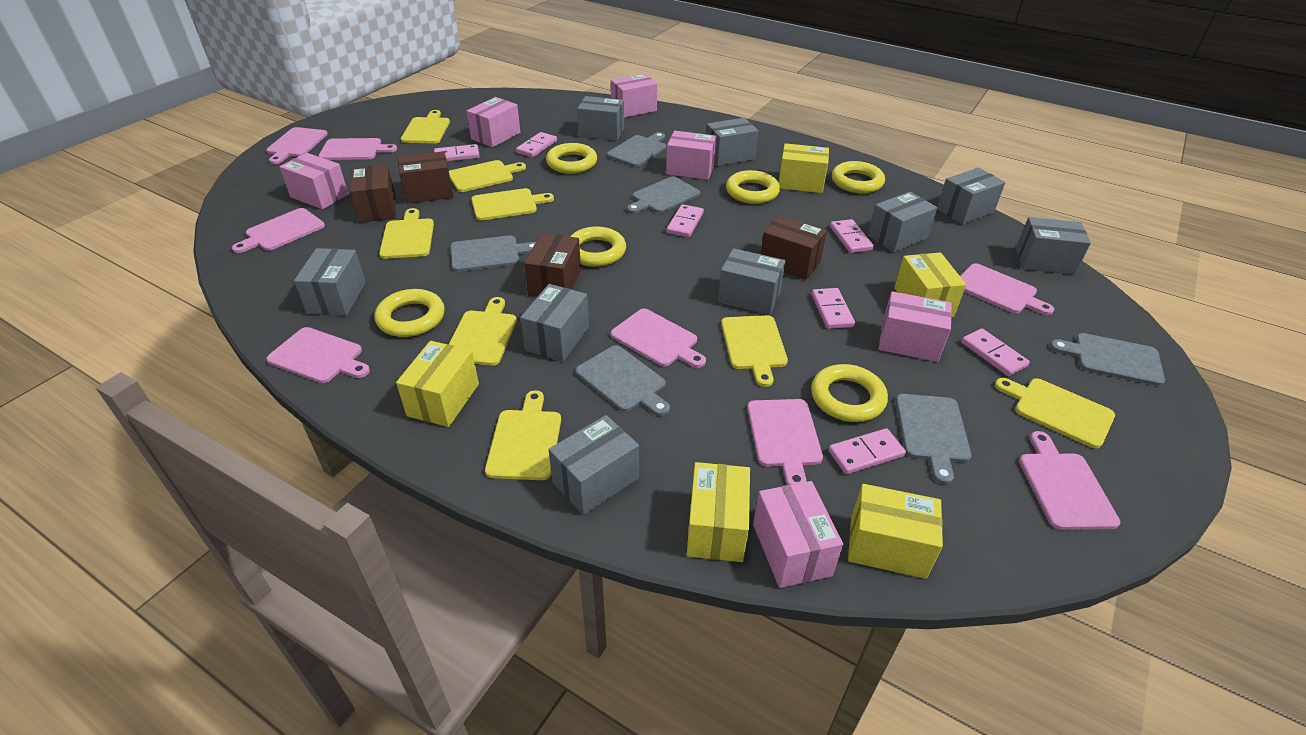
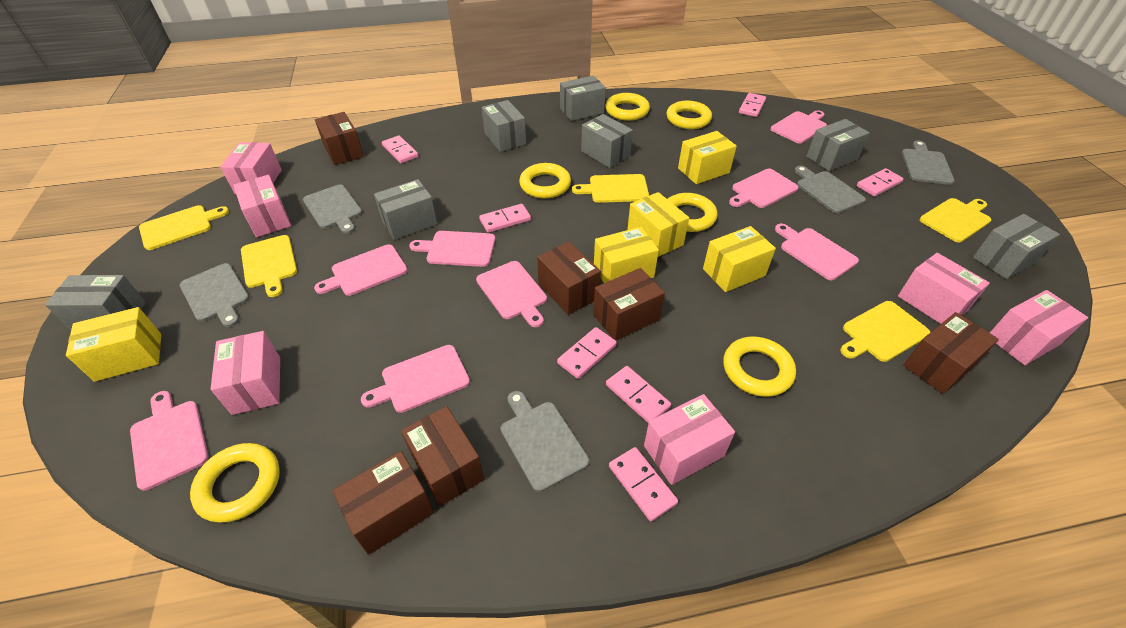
brown box: 4 -> 6
grey box: 9 -> 7
grey cutting board: 6 -> 5
yellow cutting board: 8 -> 5

